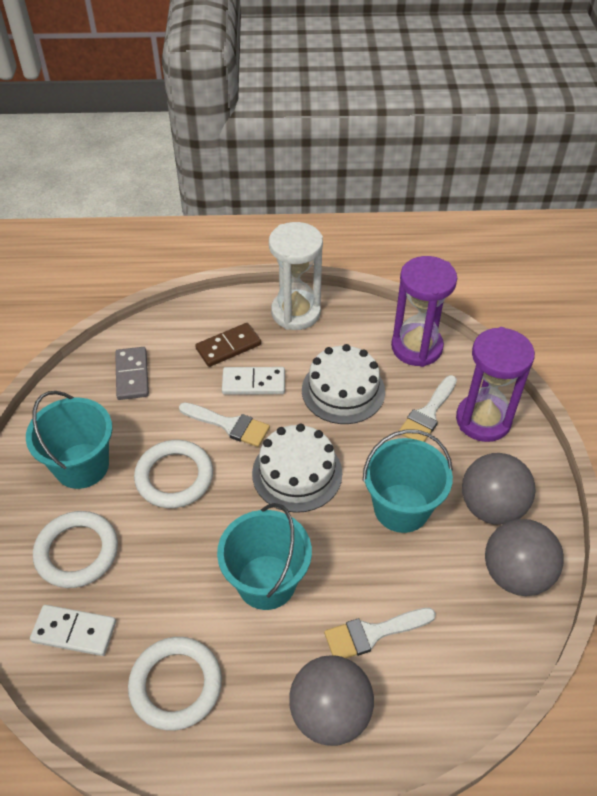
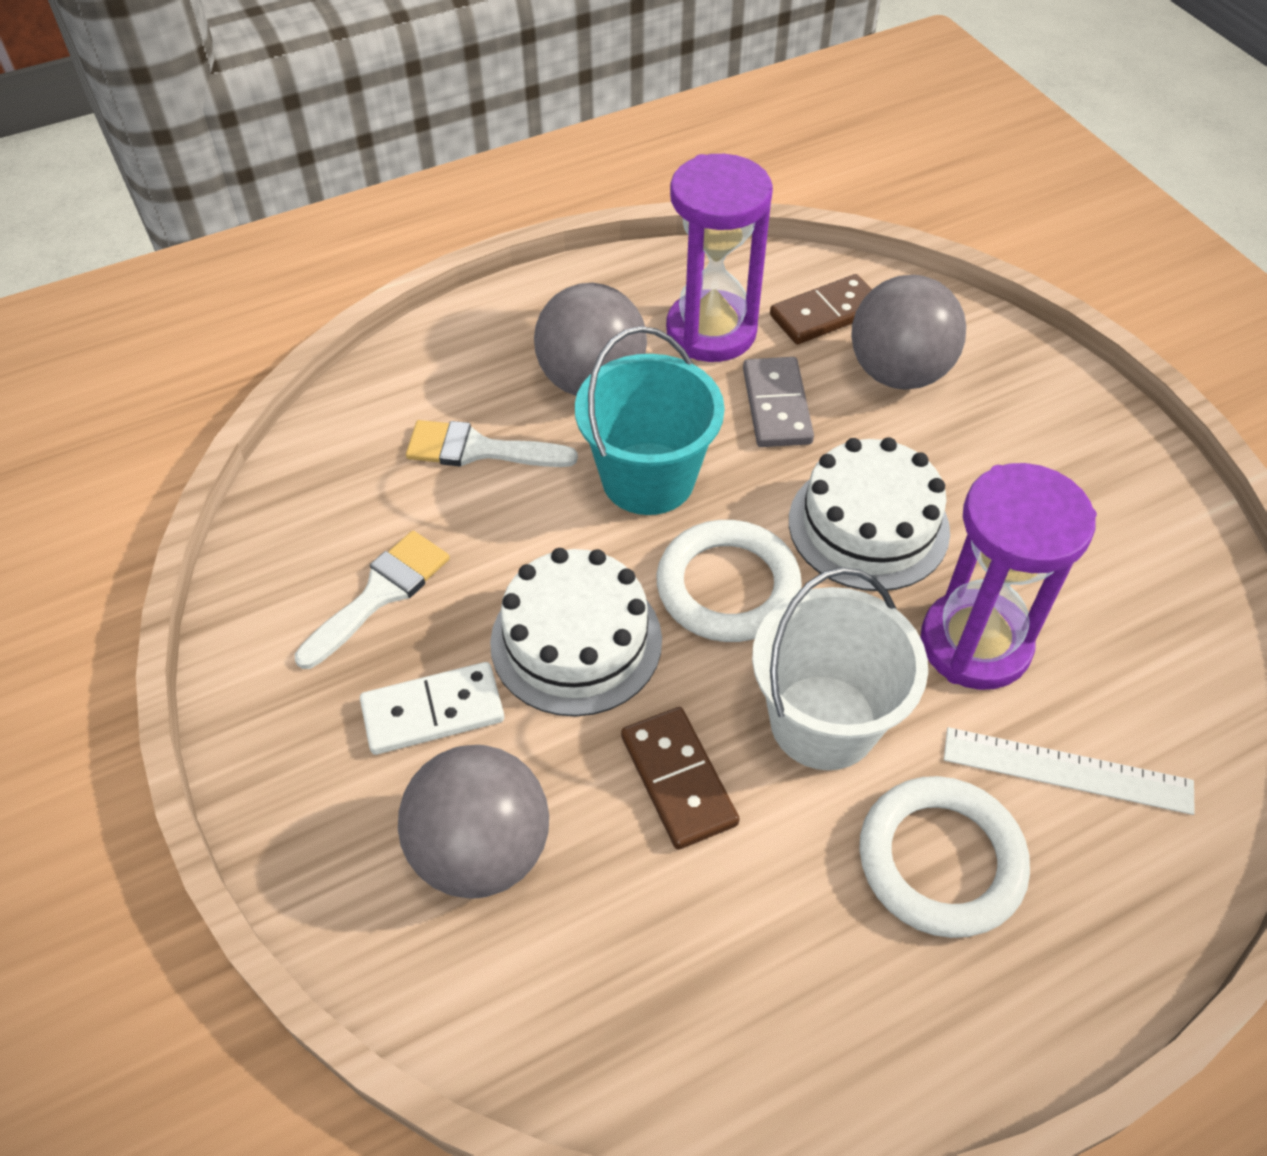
brown domino: 1 -> 2
turquoise bucket: 3 -> 1
white brush: 3 -> 2
white bucket: 0 -> 1
white domino: 2 -> 1
white hourglass: 1 -> 0
white ring: 3 -> 2
white ruler: 0 -> 1

